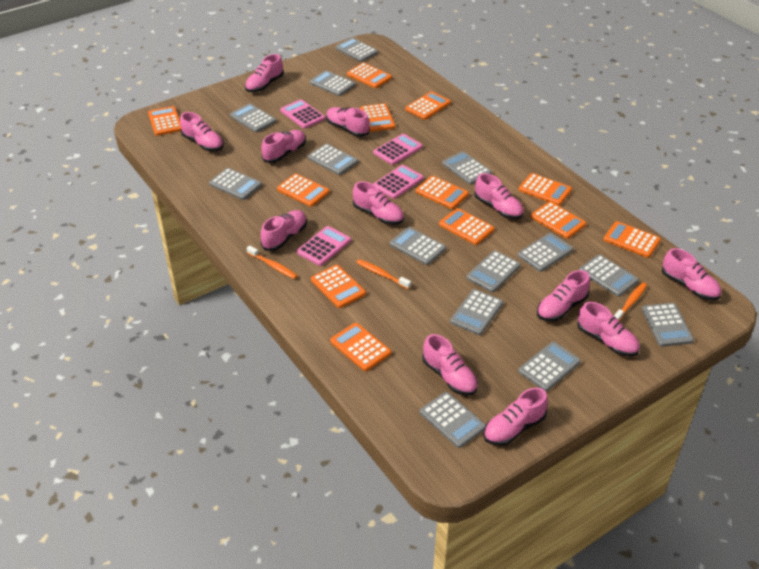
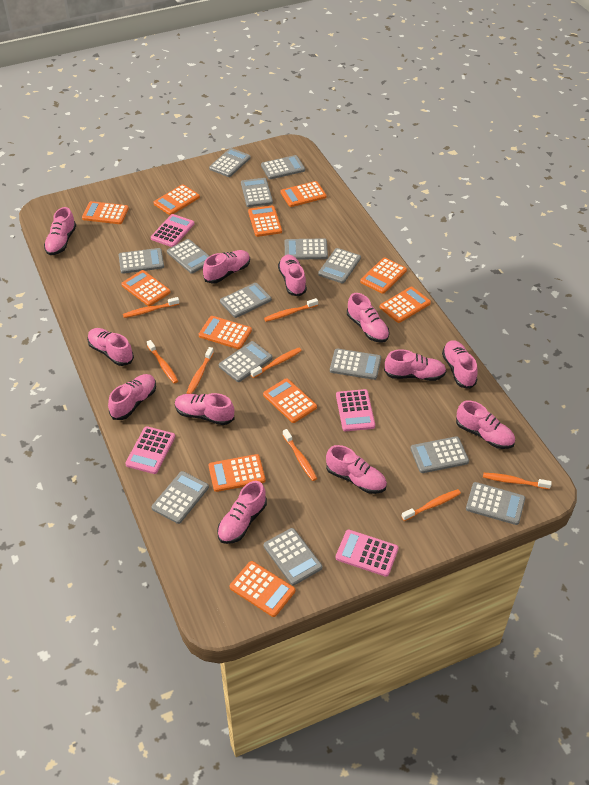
orange calculator: 12 -> 11
orange toothbrush: 3 -> 8

